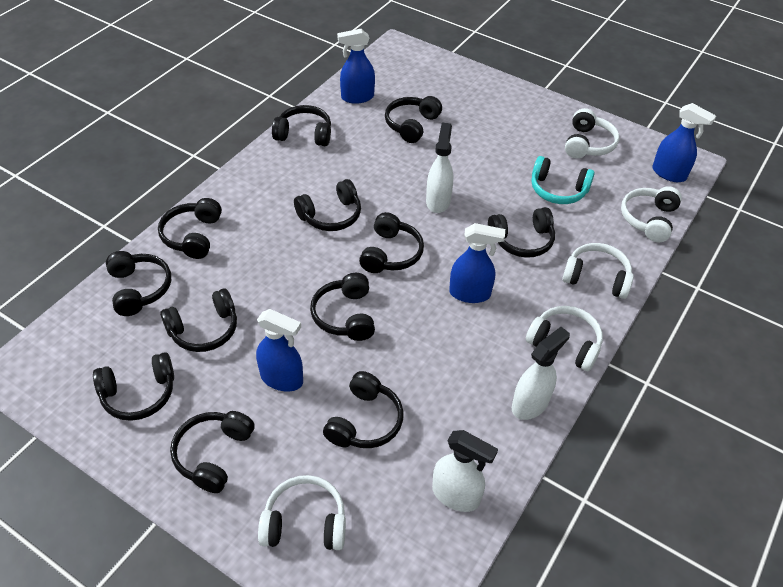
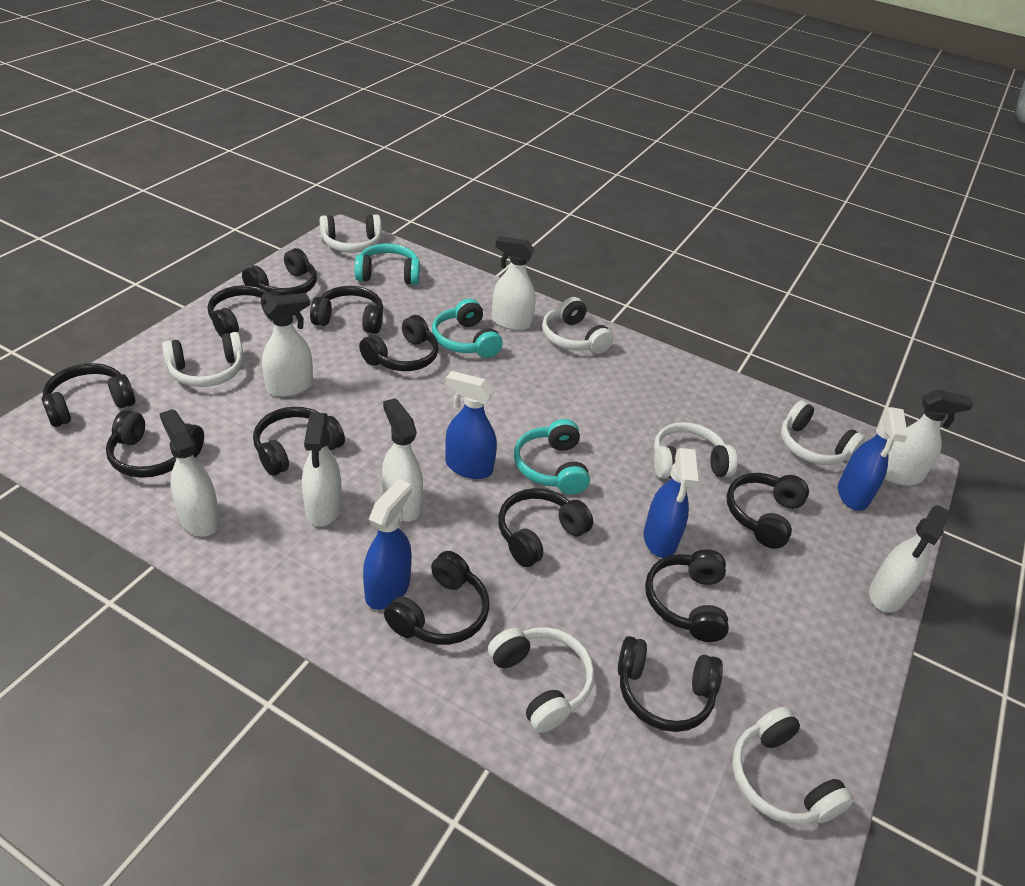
turquoise headphones: 1 -> 3
white headphones: 5 -> 7
white spray bottle: 3 -> 7

